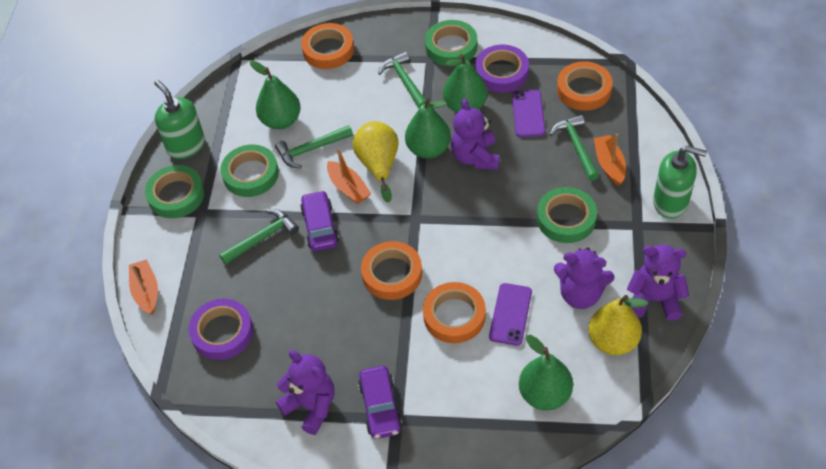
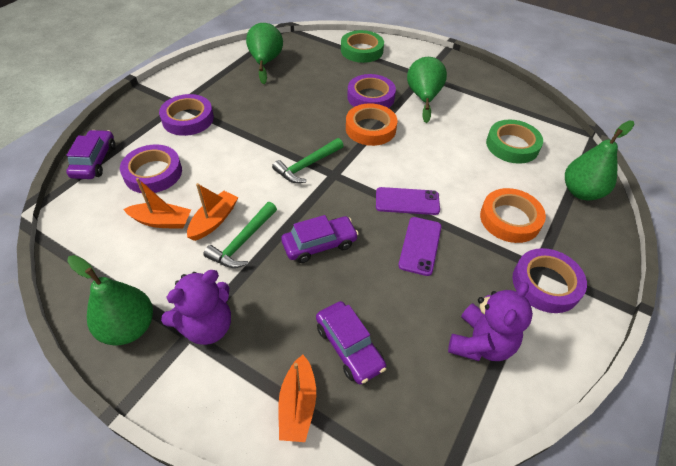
green hammer: 4 -> 2
green soap dispenser: 2 -> 0
green tape: 4 -> 2
orange tape: 4 -> 2
purple car: 2 -> 3
purple tape: 2 -> 4
purple teddy bear: 4 -> 2
yellow pear: 2 -> 0

